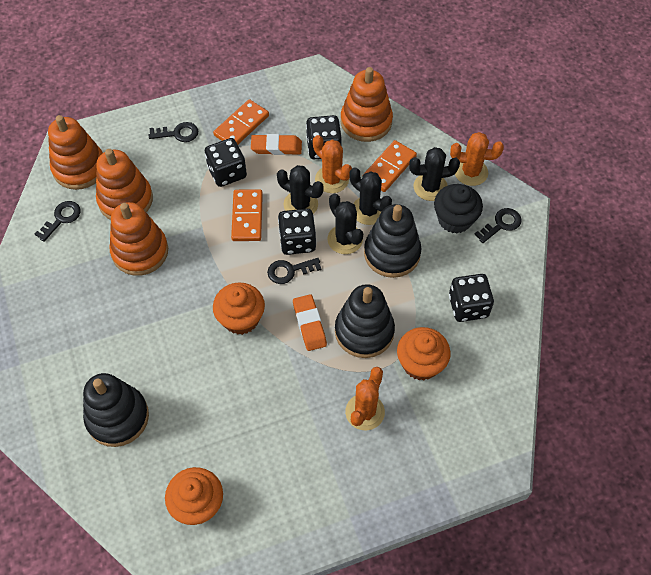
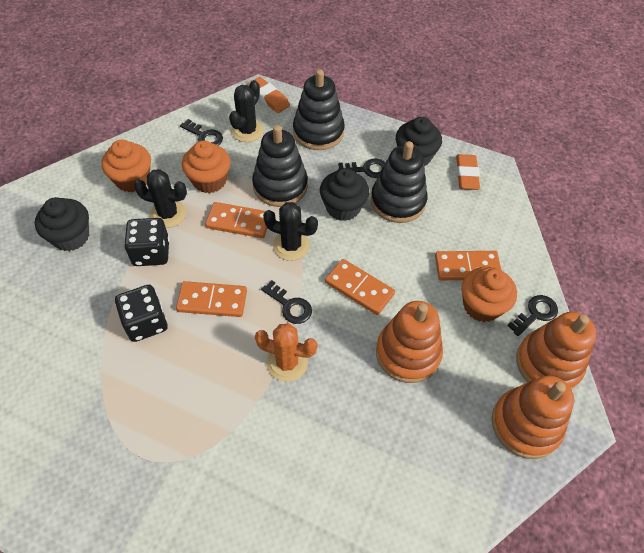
black cactus: 4 -> 3
black cupcake: 1 -> 3
black dice: 4 -> 2
orange cactus: 3 -> 1
orange domino: 3 -> 4
orange stacking toy: 4 -> 3

